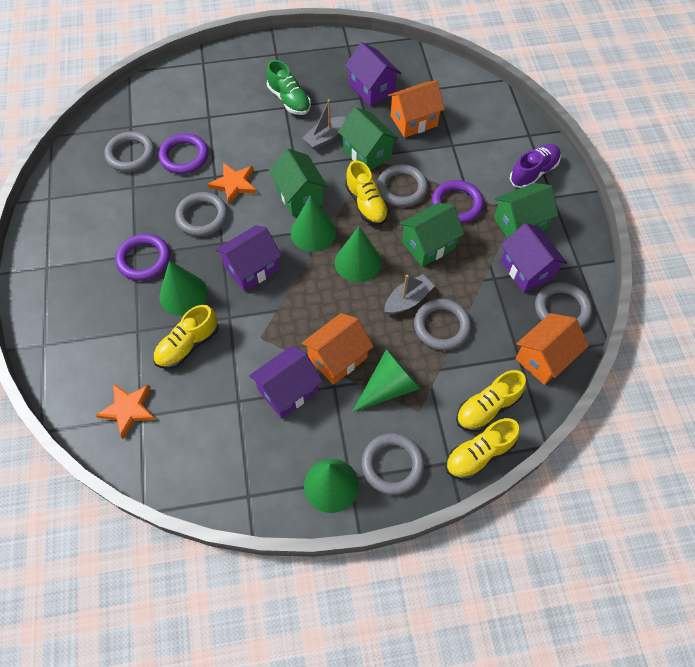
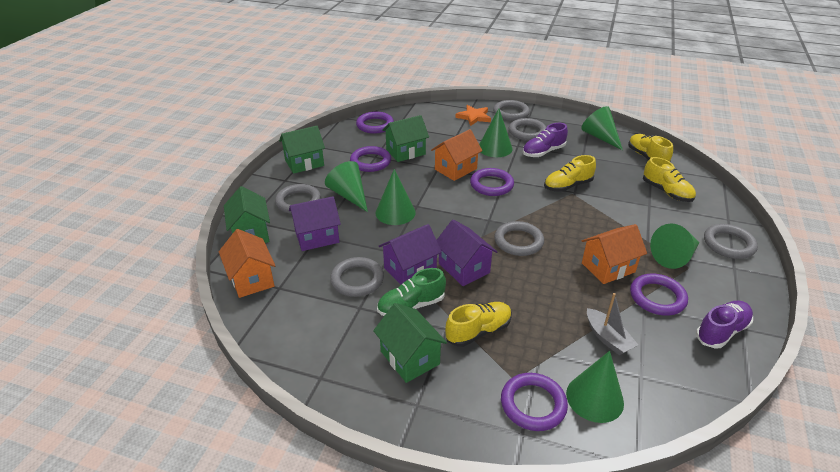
green cone: 5 -> 6
grey boat: 2 -> 1
orange star: 2 -> 1
purple house: 4 -> 3
purple ring: 3 -> 5
purple shoe: 1 -> 2

